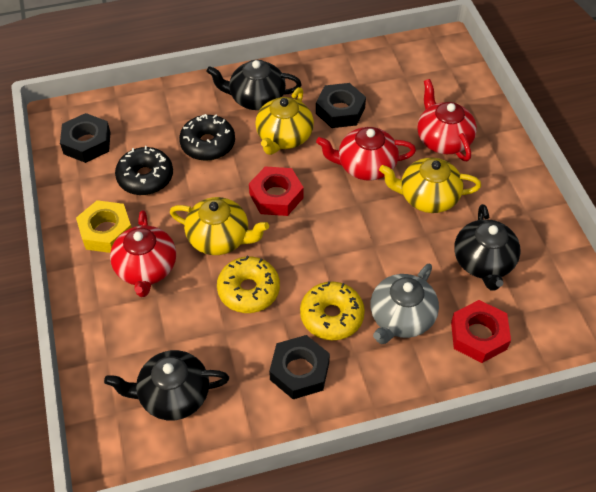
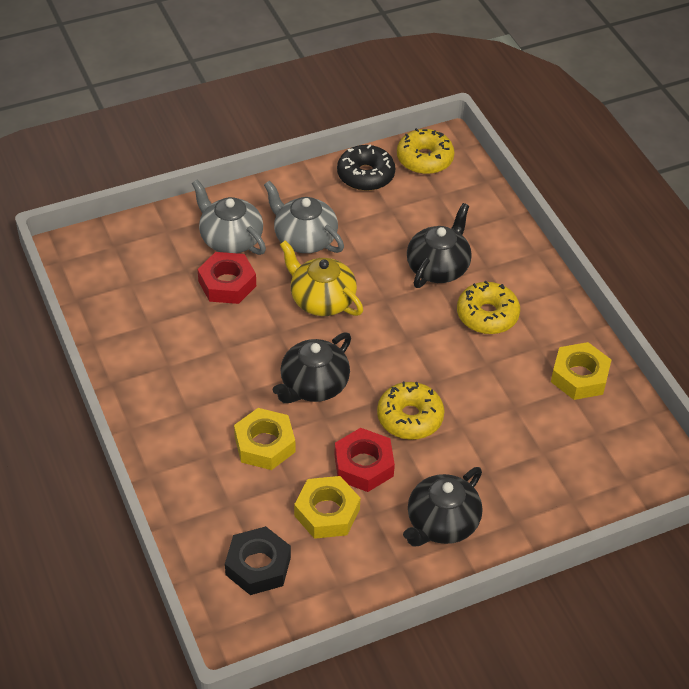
black donut: 2 -> 1
black nut: 3 -> 1
grey teapot: 1 -> 2
red teapot: 3 -> 0
yellow donut: 2 -> 3
yellow nut: 1 -> 3
yellow teapot: 3 -> 1

